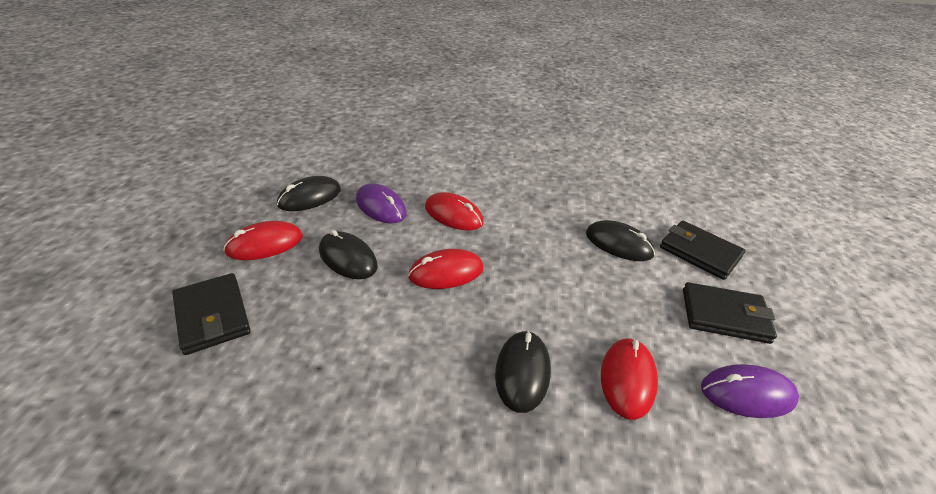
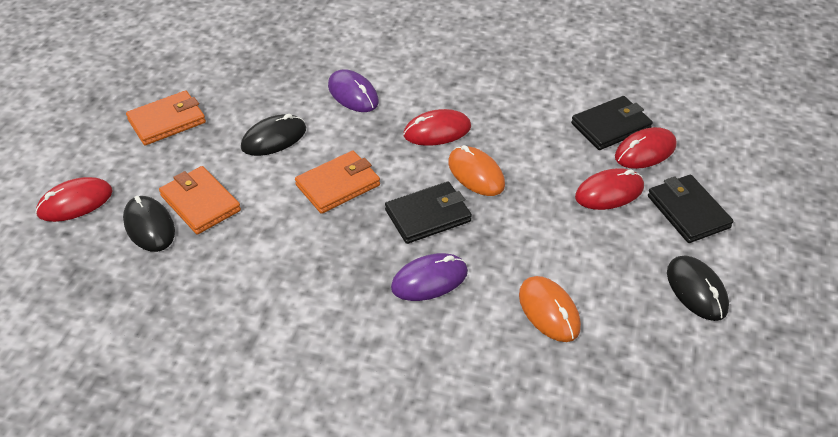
black mouse: 4 -> 3
orange mouse: 0 -> 2
orange wallet: 0 -> 3

